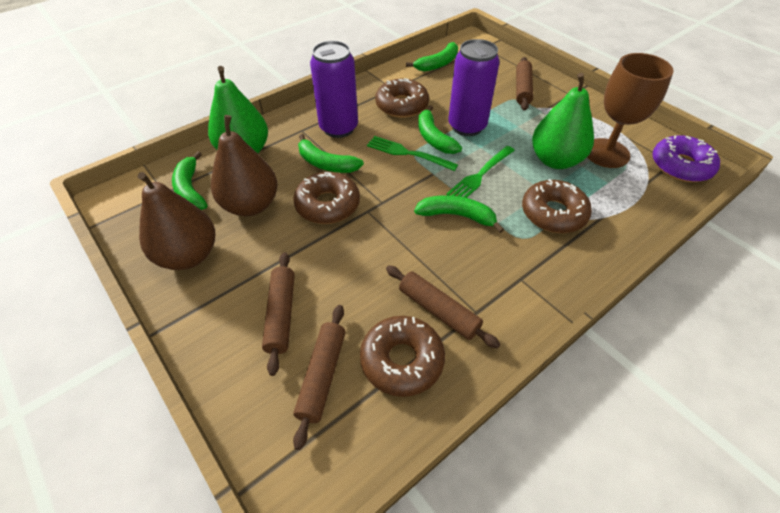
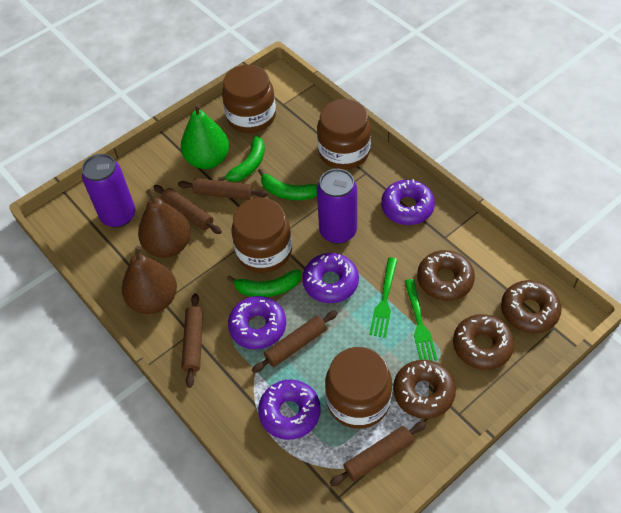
brown goblet: 1 -> 0
brown jar: 0 -> 4
brown rolling pin: 4 -> 5
green banana: 5 -> 3
green pear: 2 -> 1
purple donut: 1 -> 4

